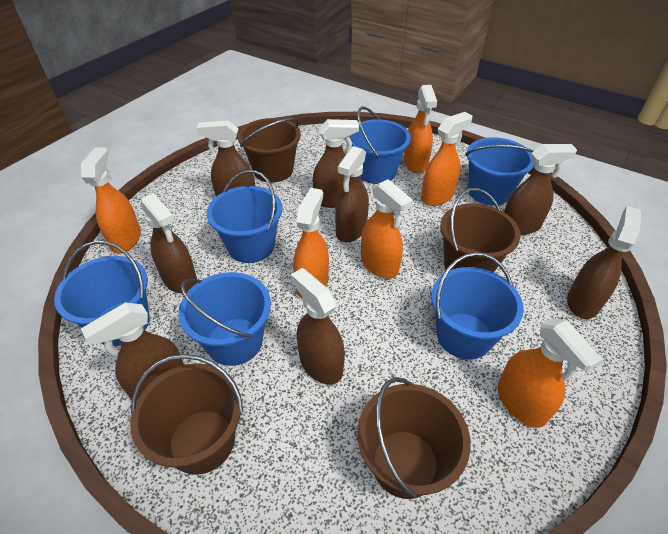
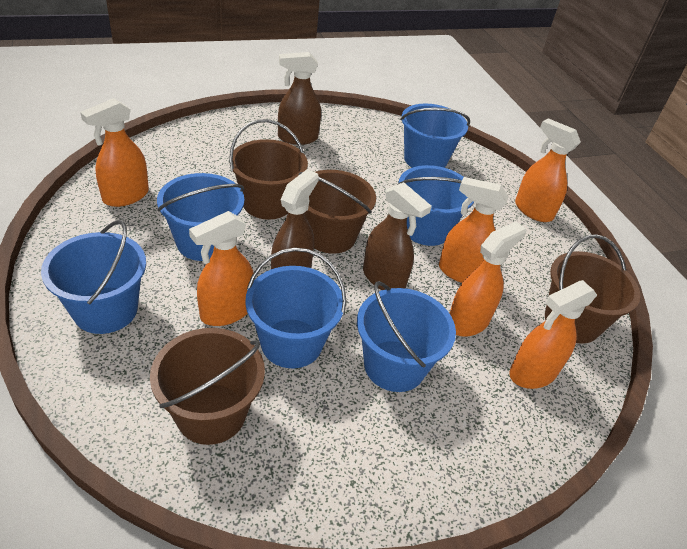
brown spray bottle: 8 -> 3

